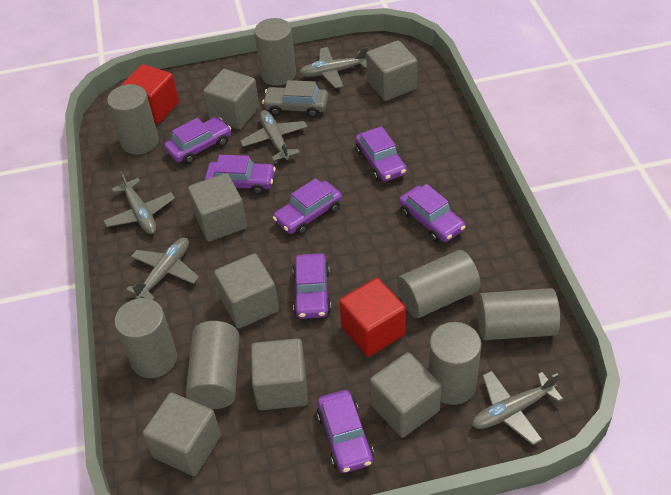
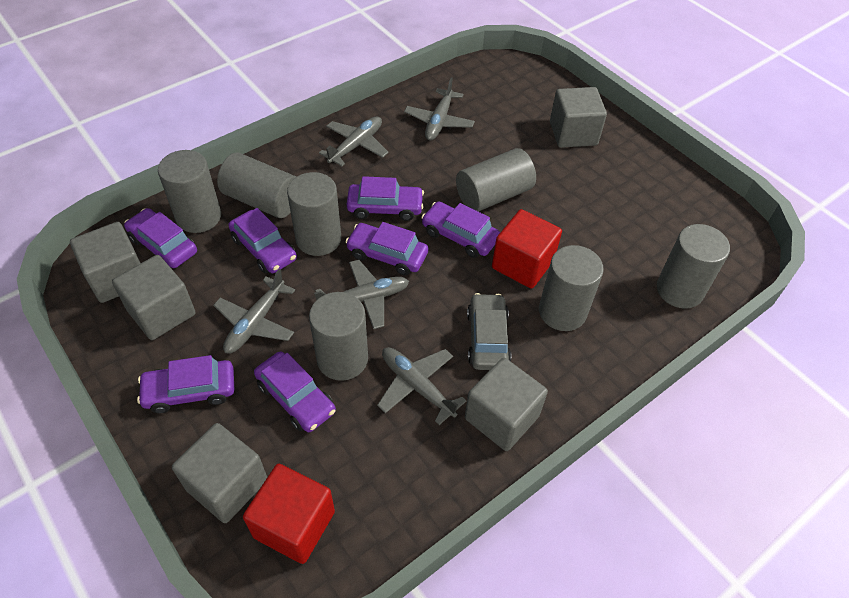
grey cube: 7 -> 5

